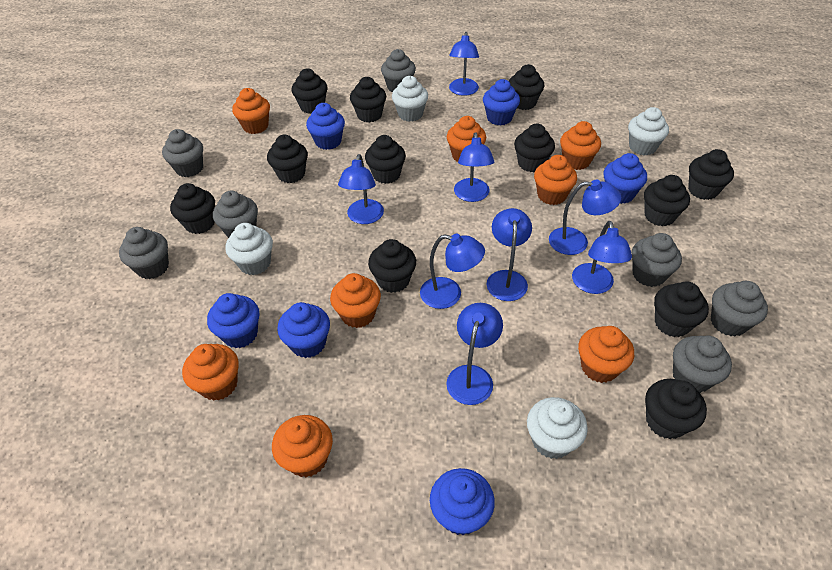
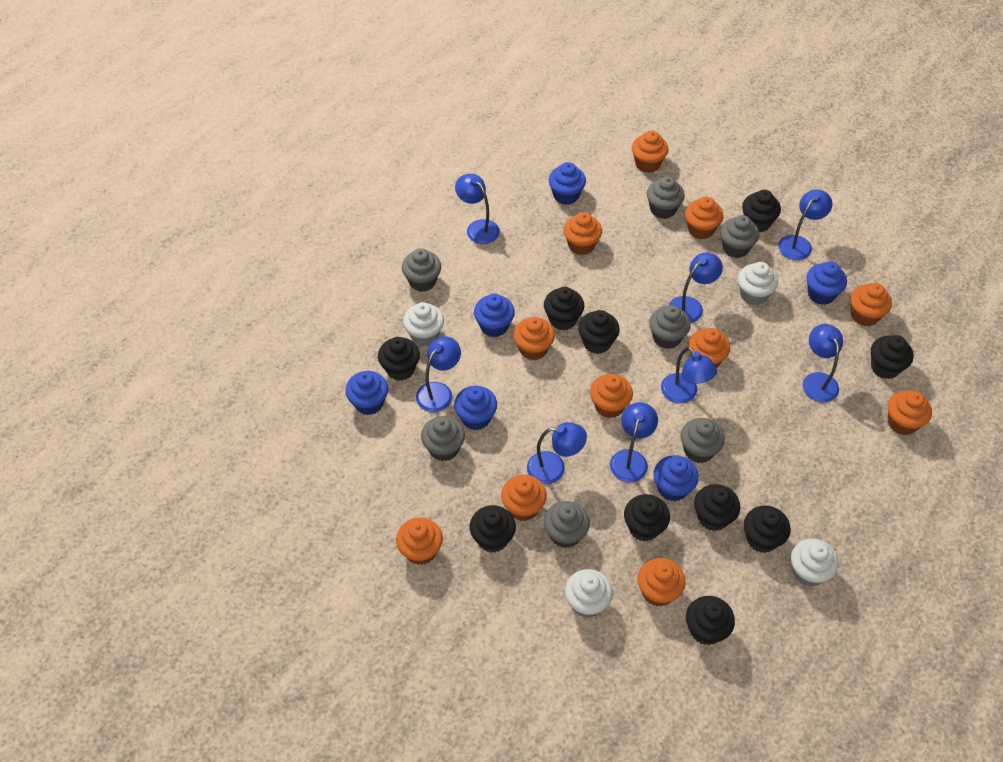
black cupcake: 12 -> 10
orange cupcake: 8 -> 11

